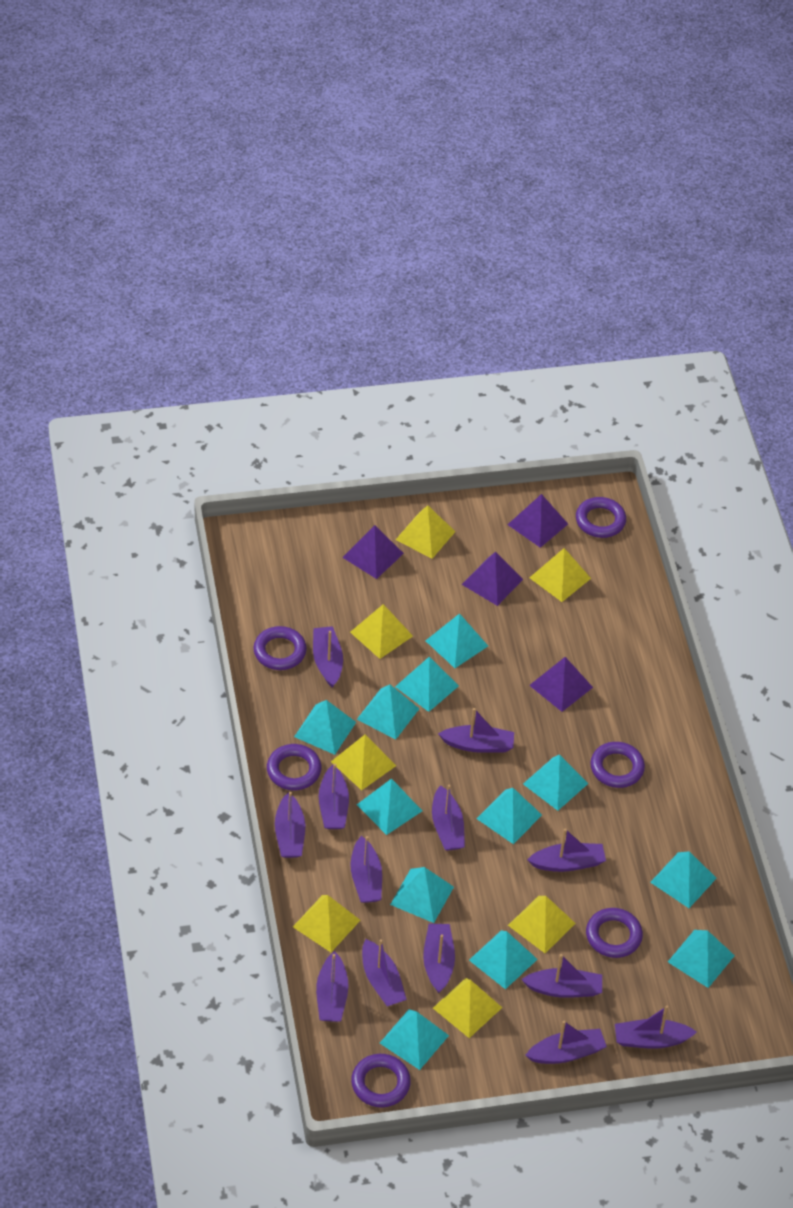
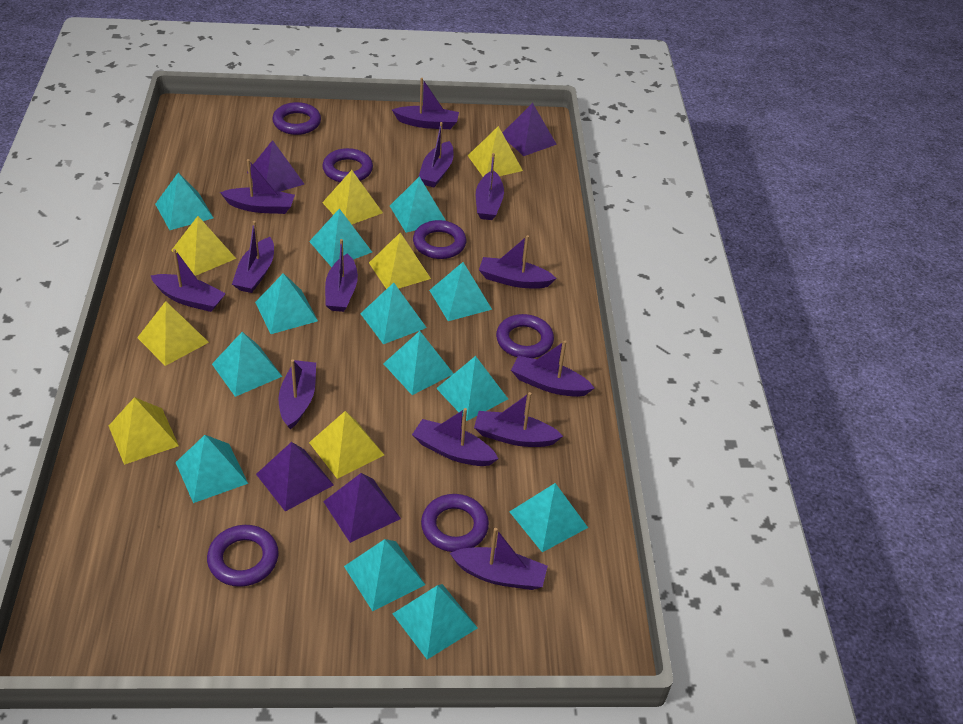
turquoise pyramid: 12 -> 13

